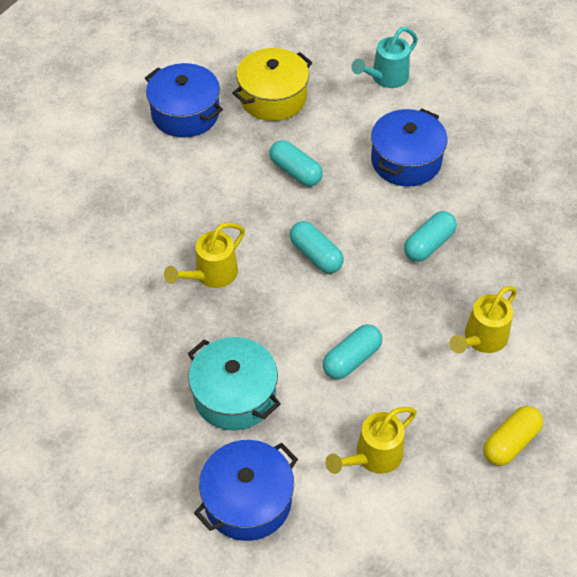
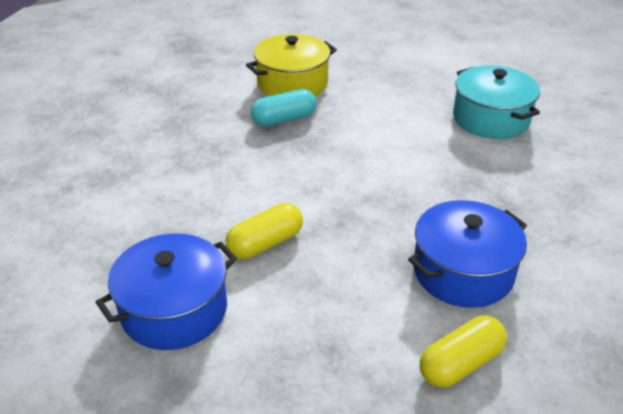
blue pot: 3 -> 2
turquoise capsule: 4 -> 1
turquoise watering can: 1 -> 0
yellow capsule: 1 -> 2
yellow watering can: 3 -> 0

